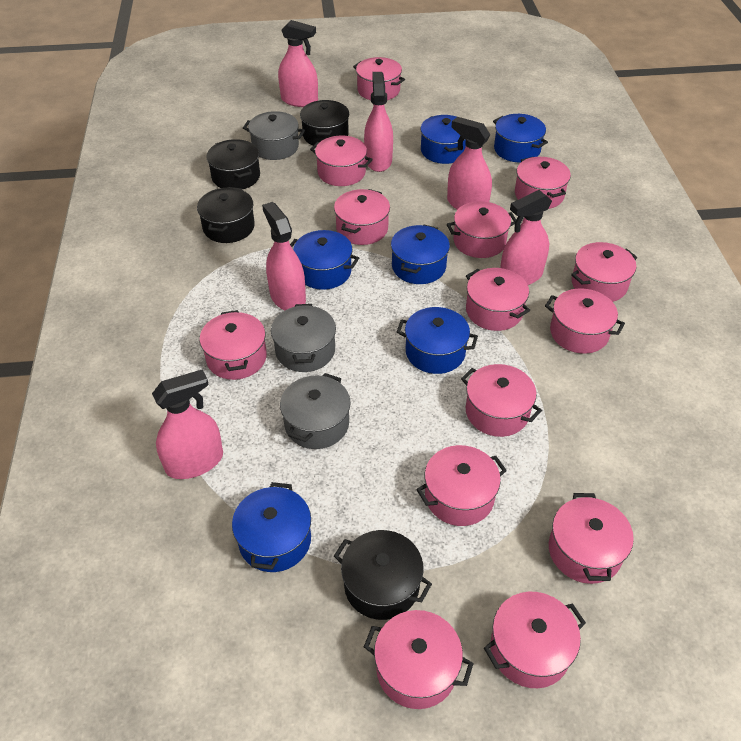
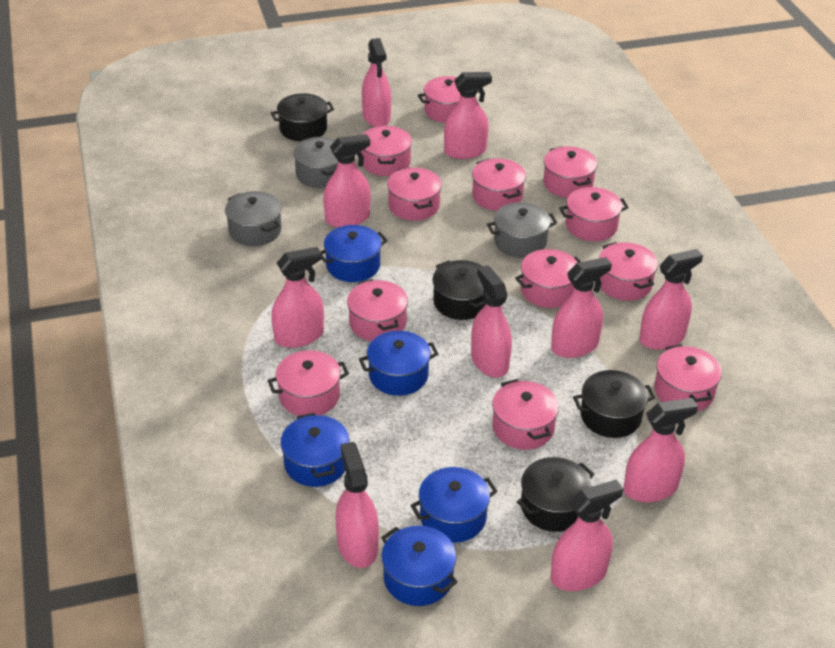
blue pot: 6 -> 5
pink pot: 14 -> 12
pink spray bottle: 6 -> 10

